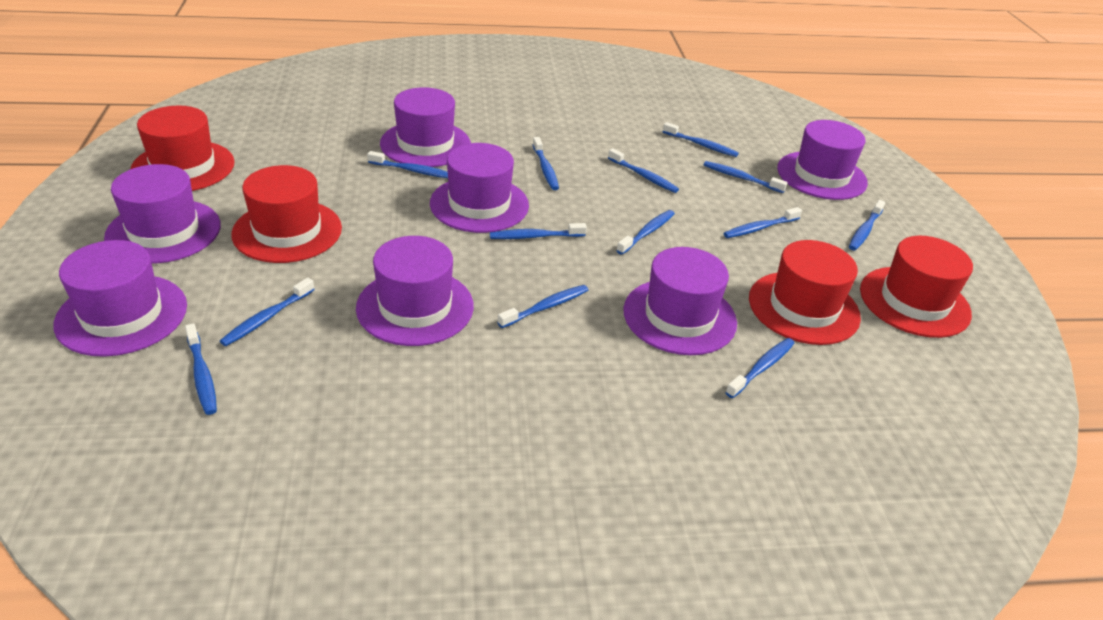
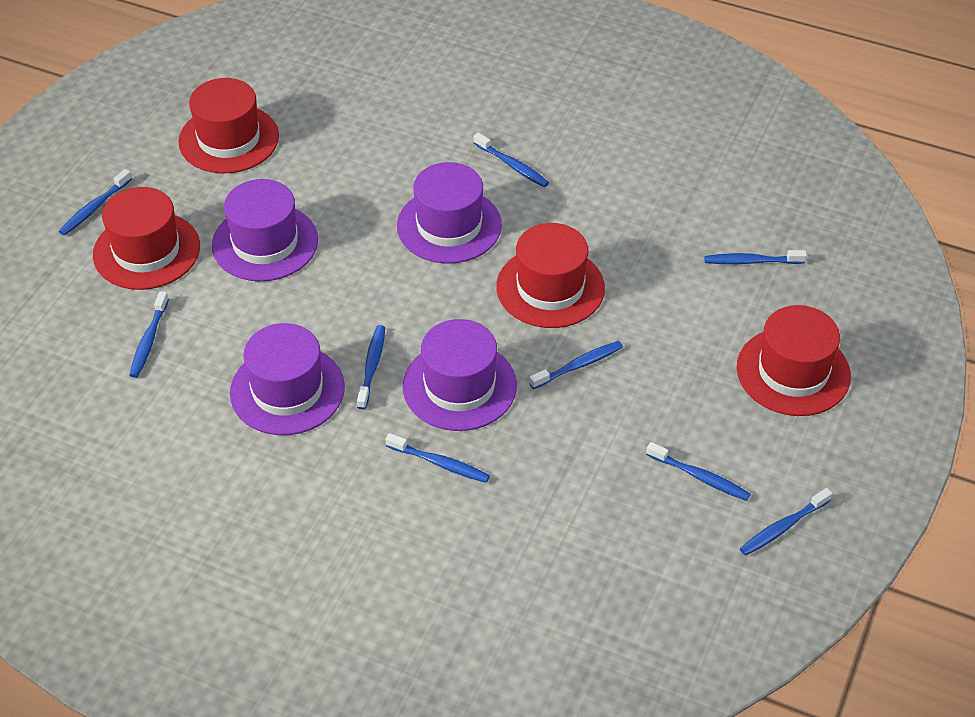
blue toothbrush: 13 -> 9
purple hat: 7 -> 4

